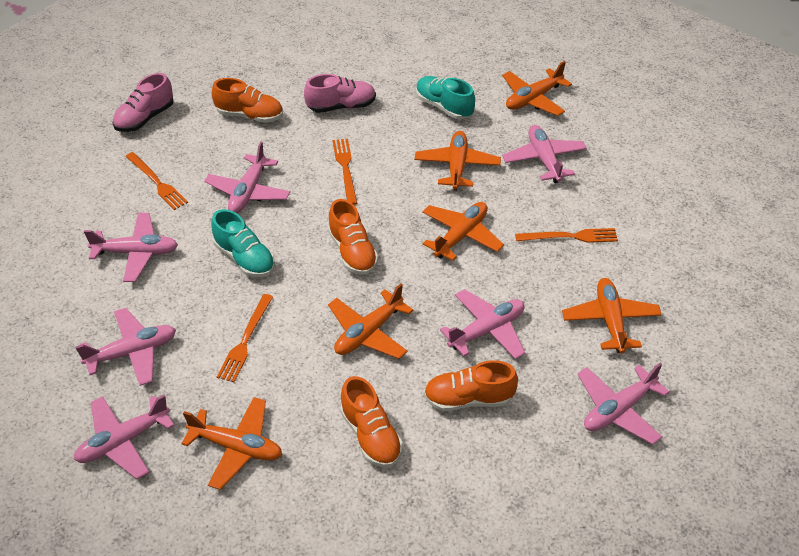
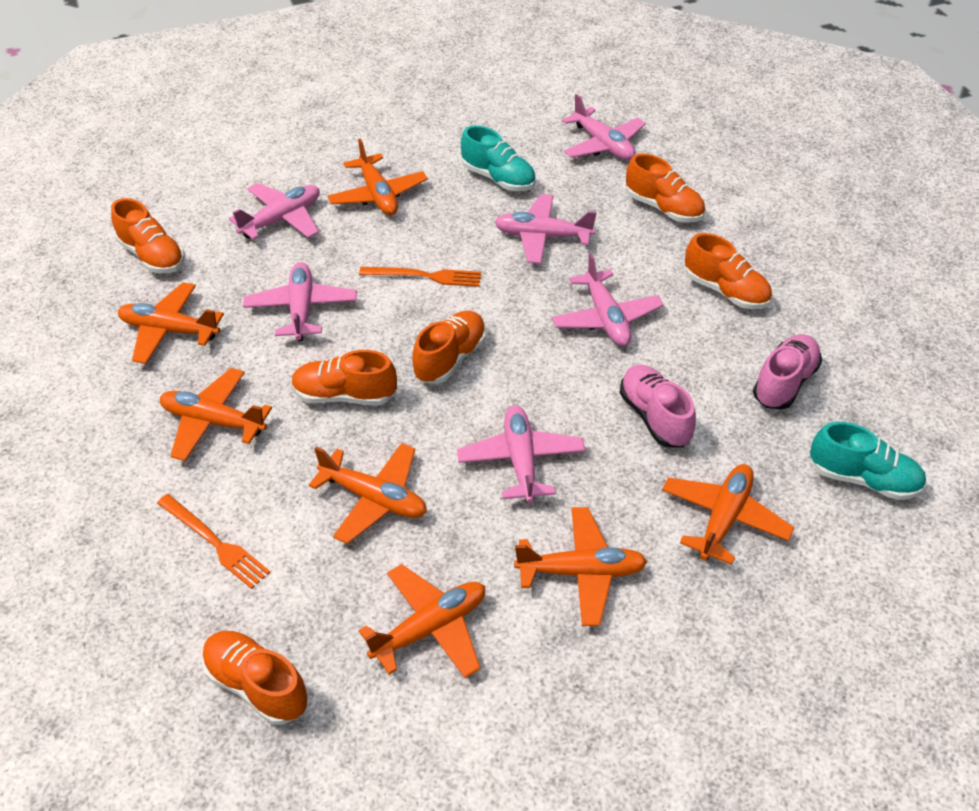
orange fork: 4 -> 2
orange plane: 6 -> 7
orange shoe: 4 -> 6
pink plane: 7 -> 6

